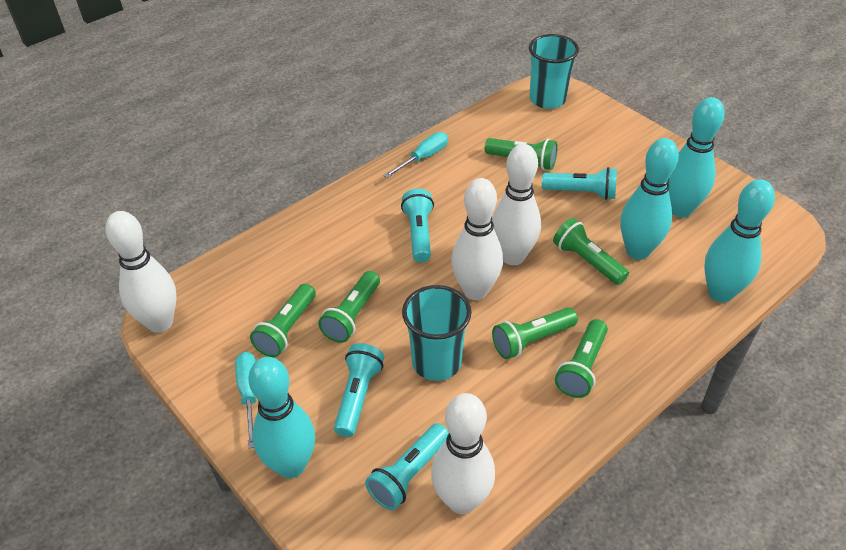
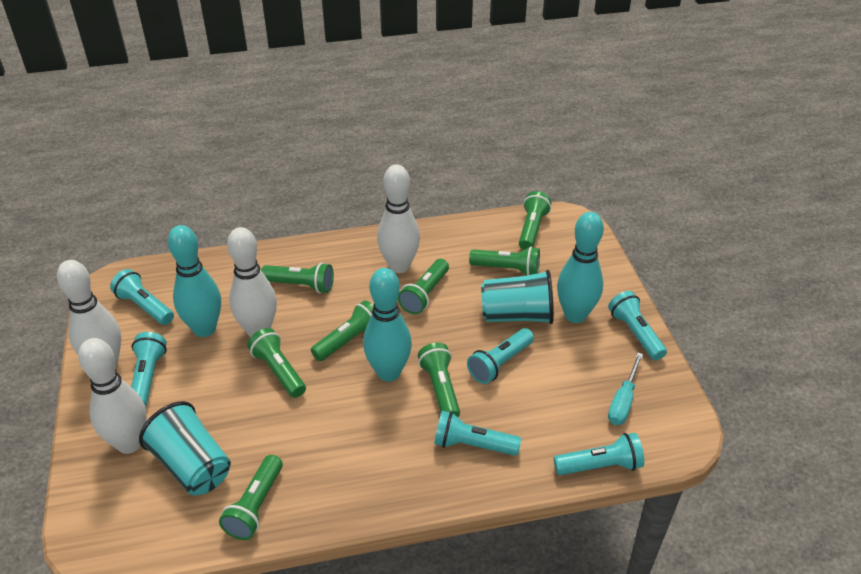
green flashlight: 6 -> 8
turquoise bowling pin: 4 -> 3
turquoise flashlight: 4 -> 6
turquoise screwdriver: 2 -> 1

